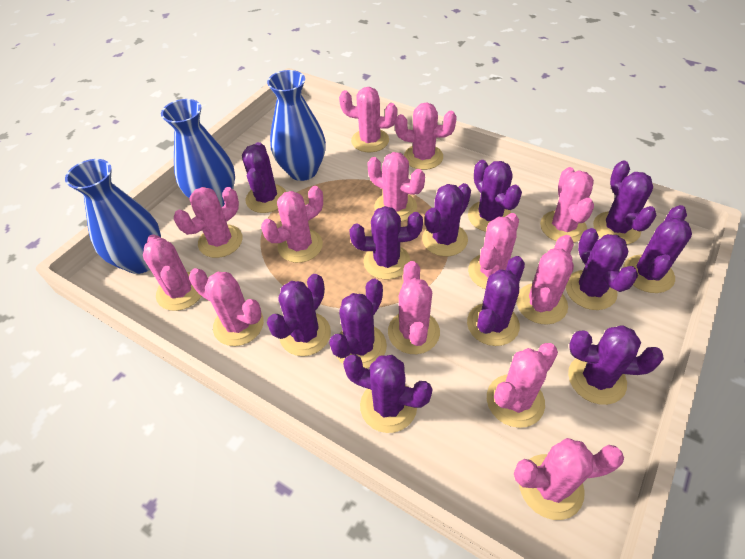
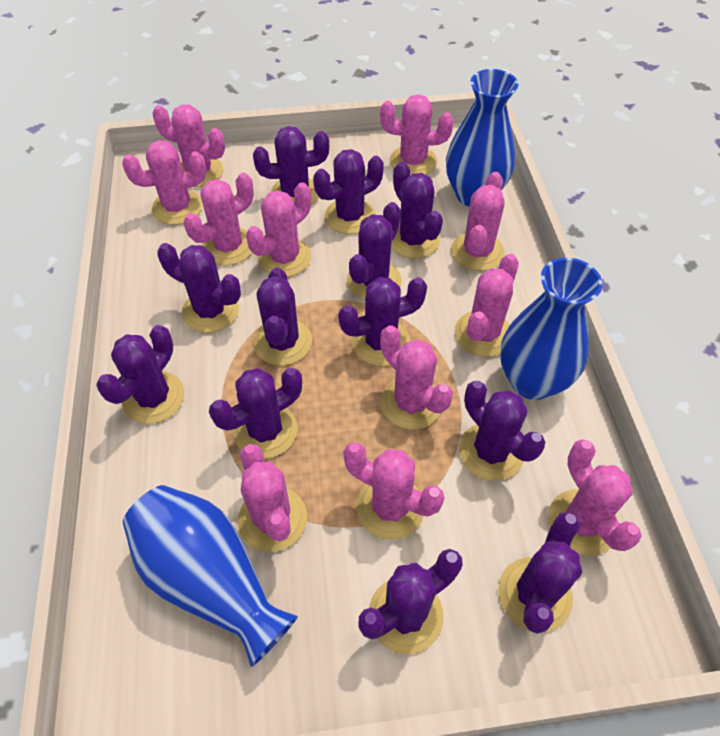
pink cactus: 13 -> 11

